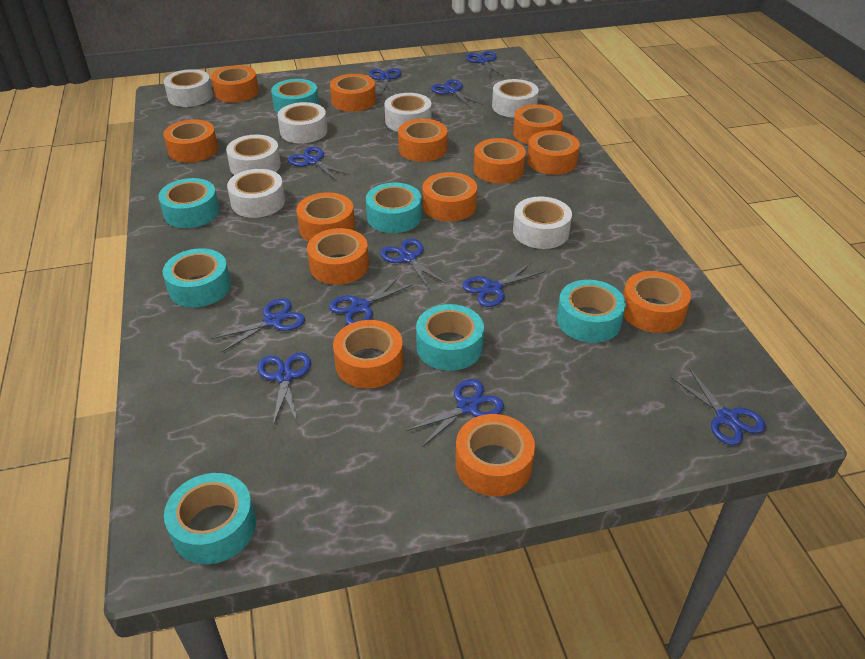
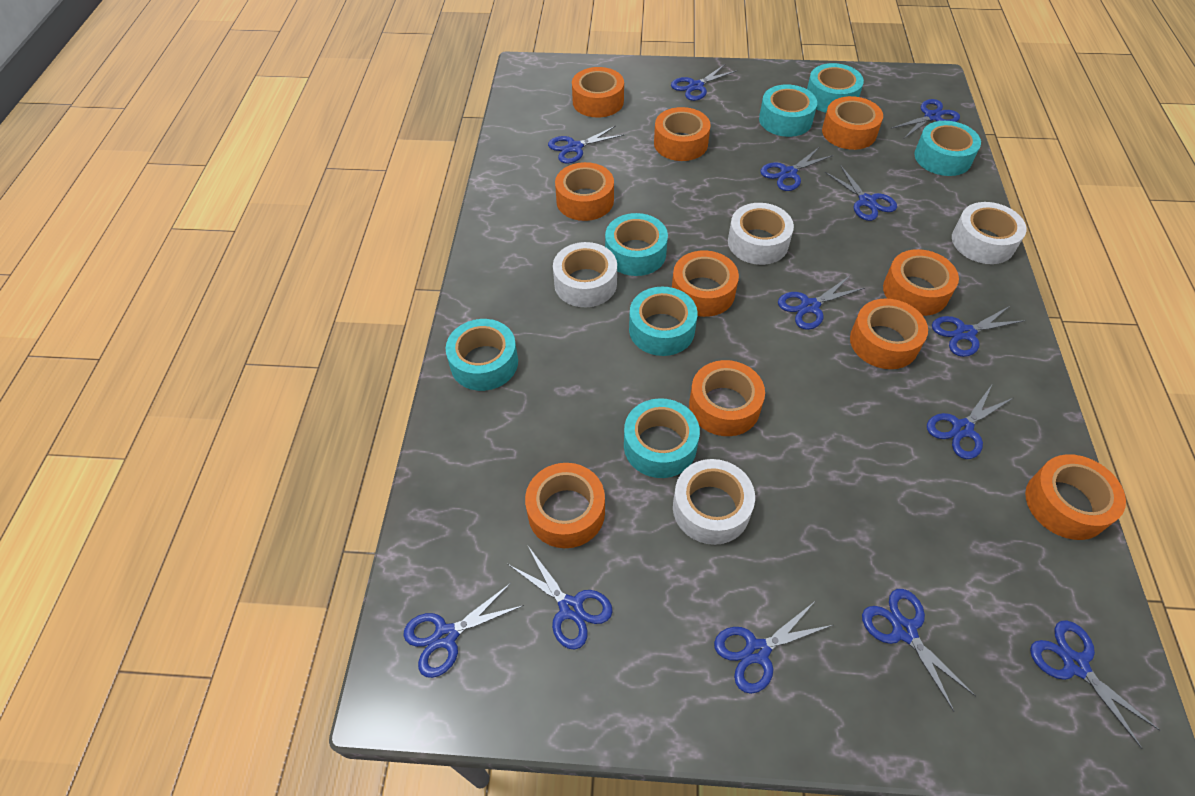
blue scissors: 11 -> 13
orange tape: 13 -> 10
white tape: 7 -> 4

